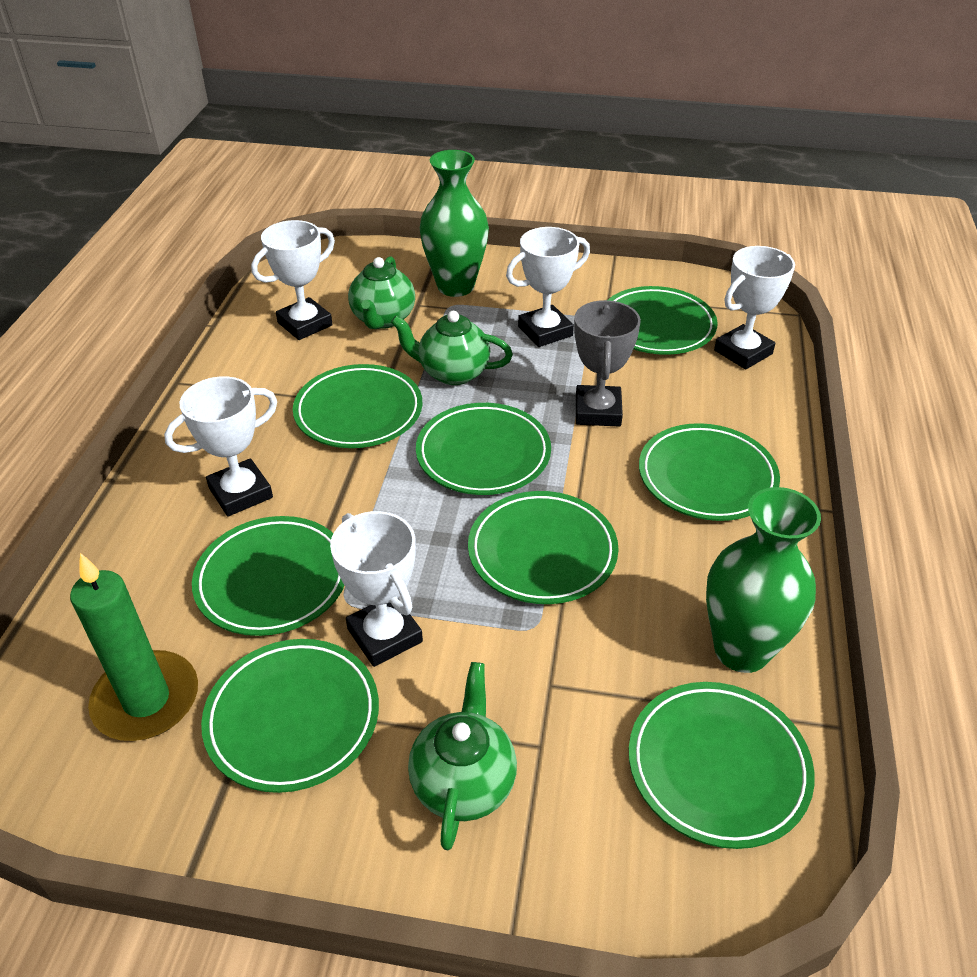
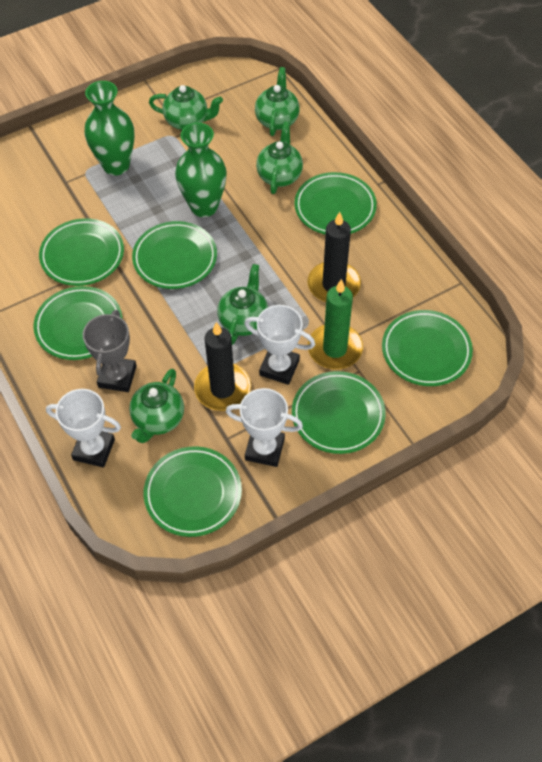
black candle: 0 -> 2
green plate: 8 -> 7
green teapot: 3 -> 5
white trophy: 5 -> 3

